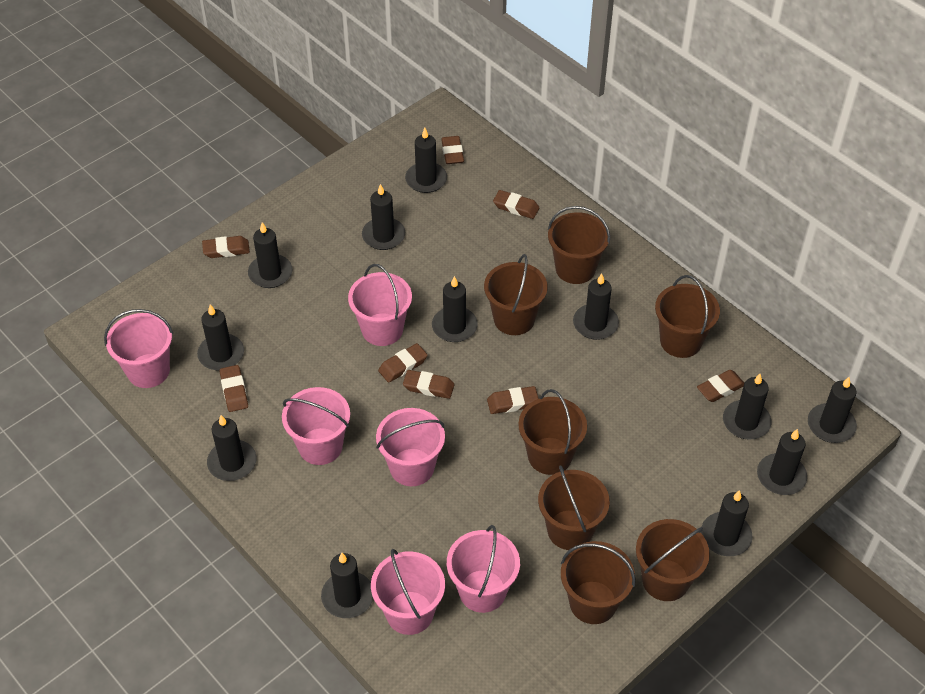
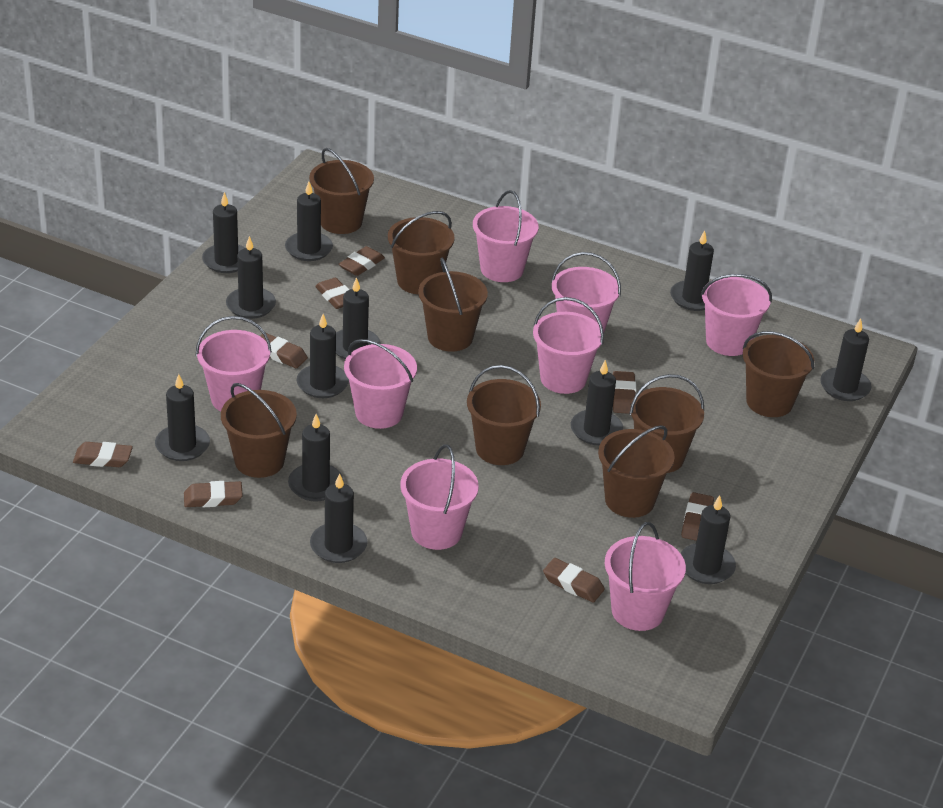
brown bucket: 7 -> 8
pink bucket: 6 -> 8

